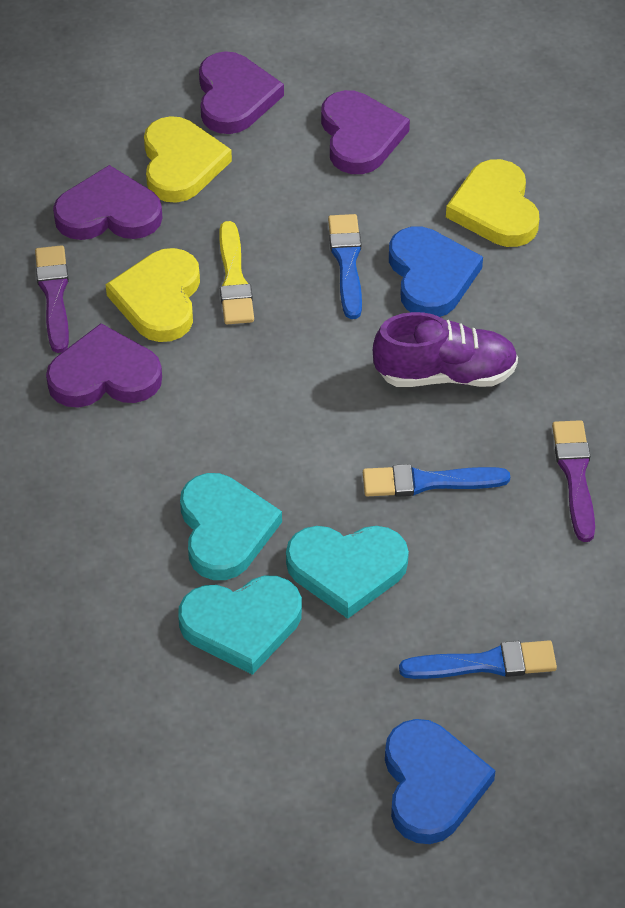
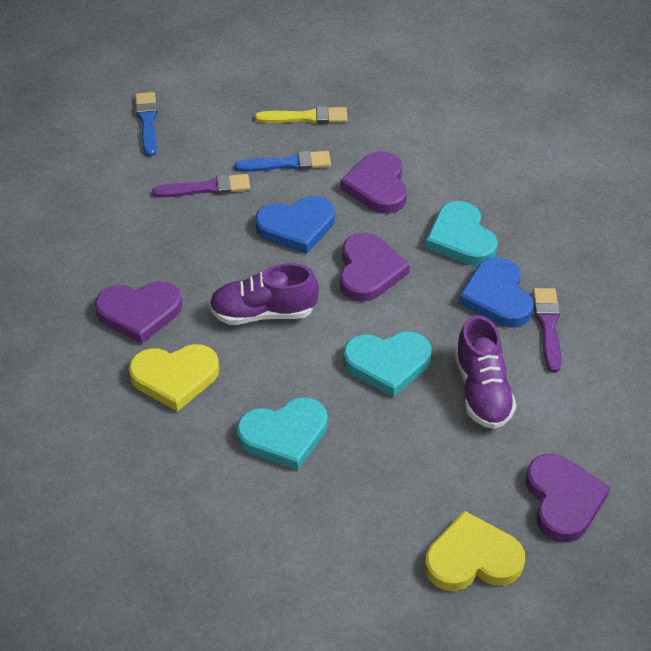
blue brush: 3 -> 2
purple shoe: 1 -> 2
yellow heart: 3 -> 2

